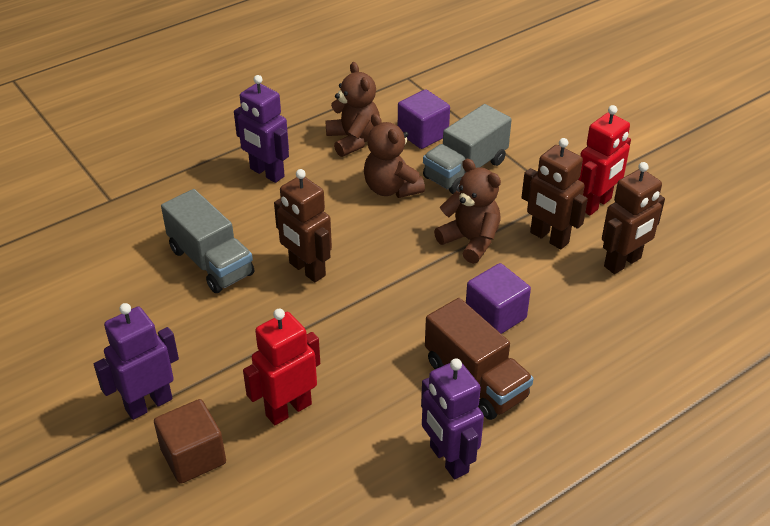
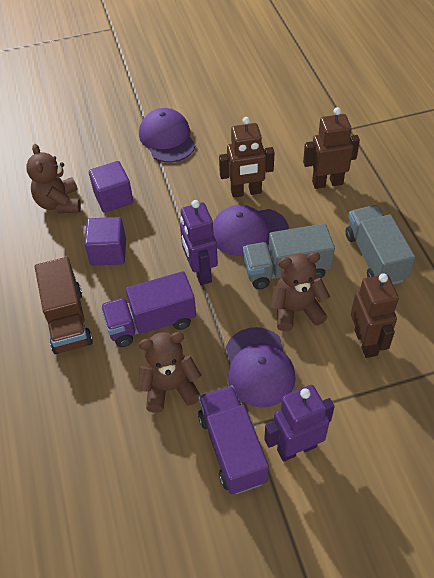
brown cube: 1 -> 0
purple cap: 0 -> 3
purple robot: 3 -> 2
purple truck: 0 -> 2
red robot: 2 -> 0

